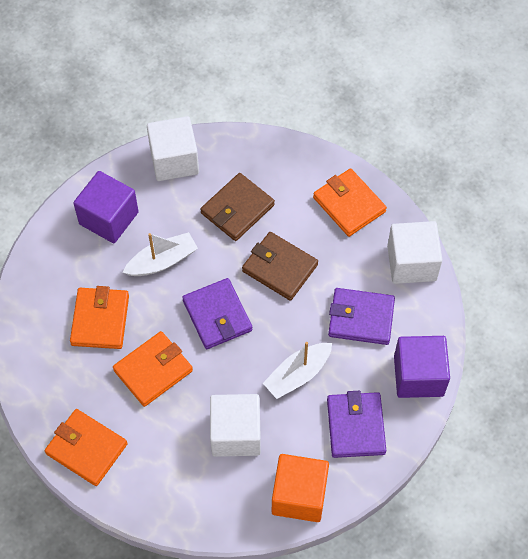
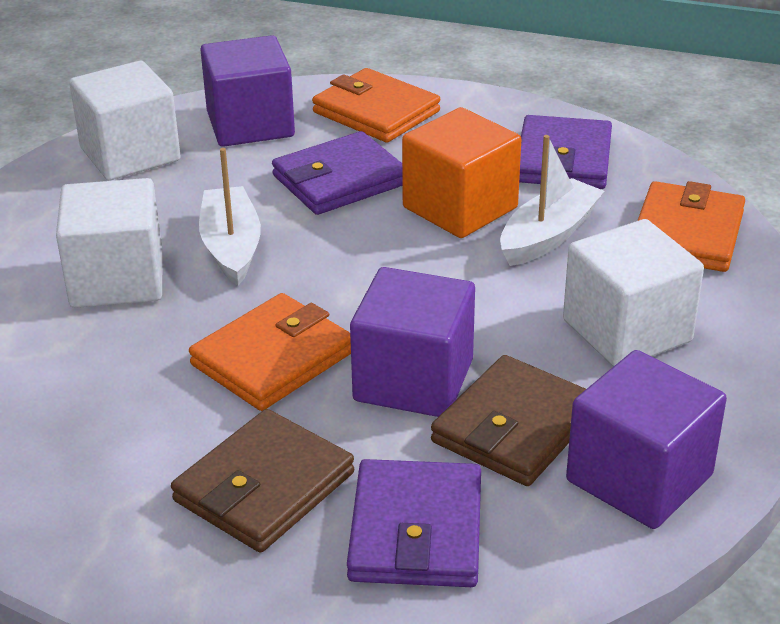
orange wallet: 4 -> 3
purple cube: 2 -> 3

